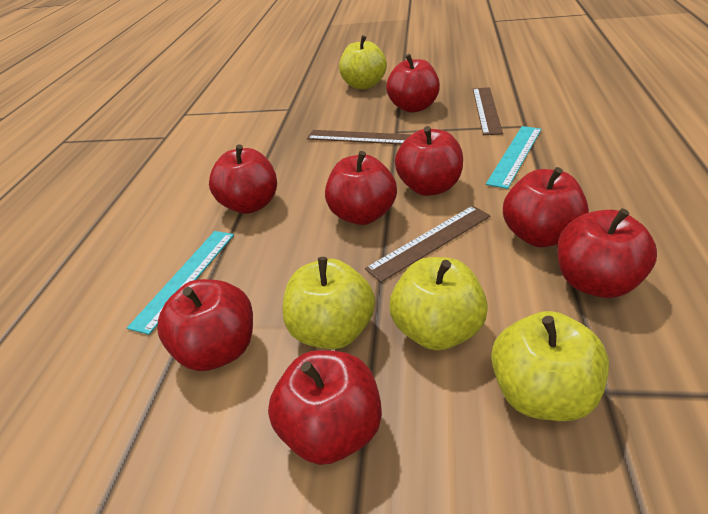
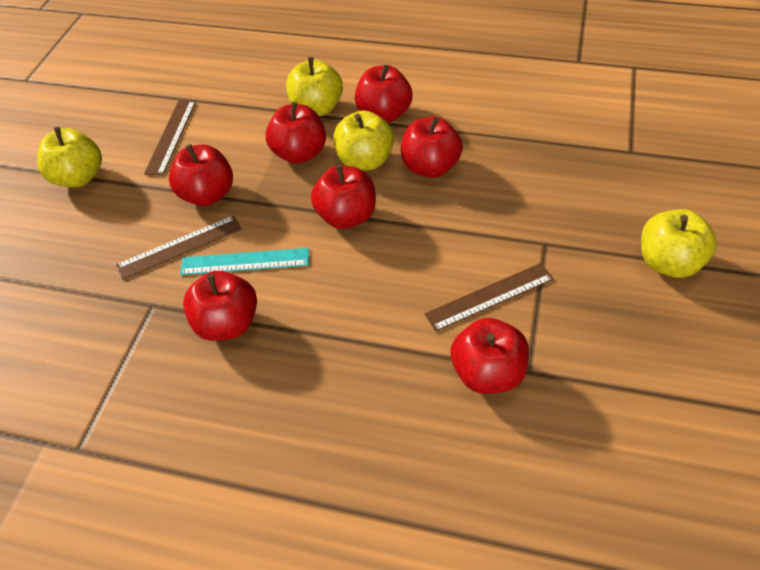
red apple: 8 -> 7
turquoise ruler: 2 -> 1

